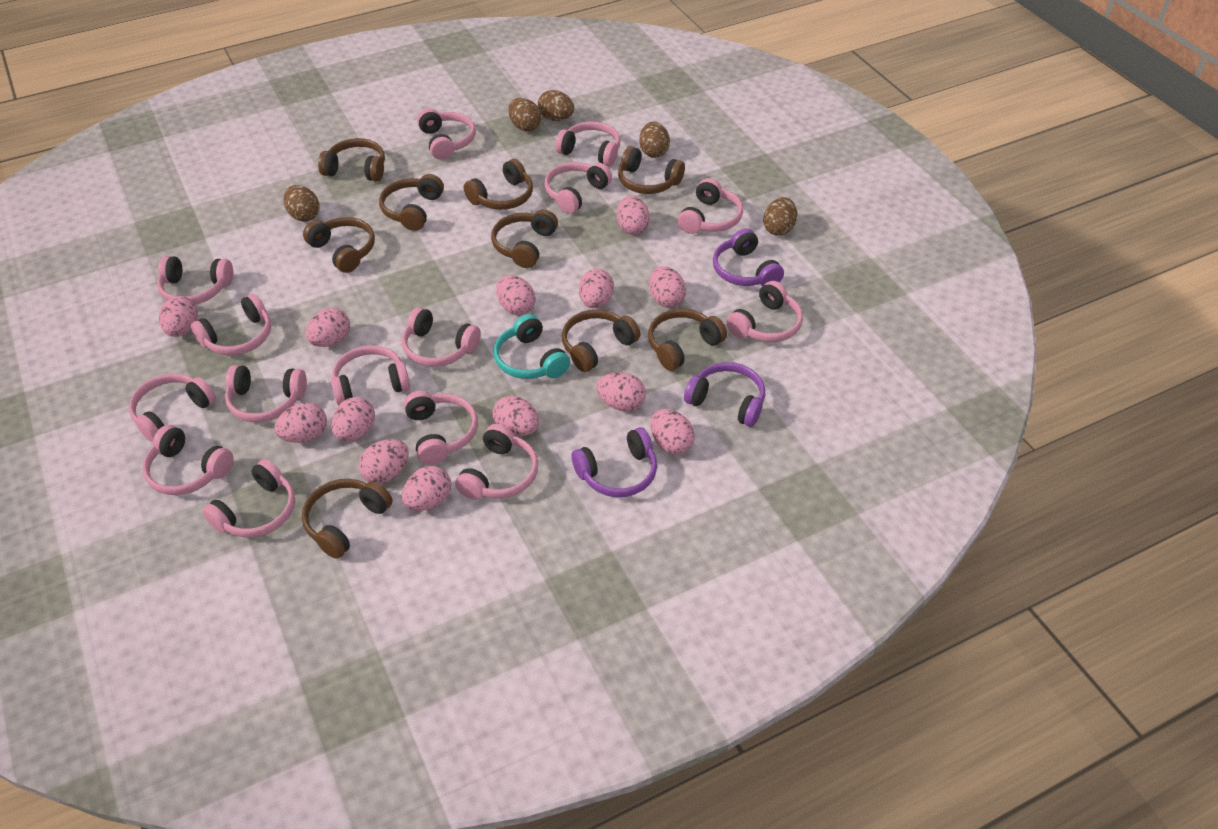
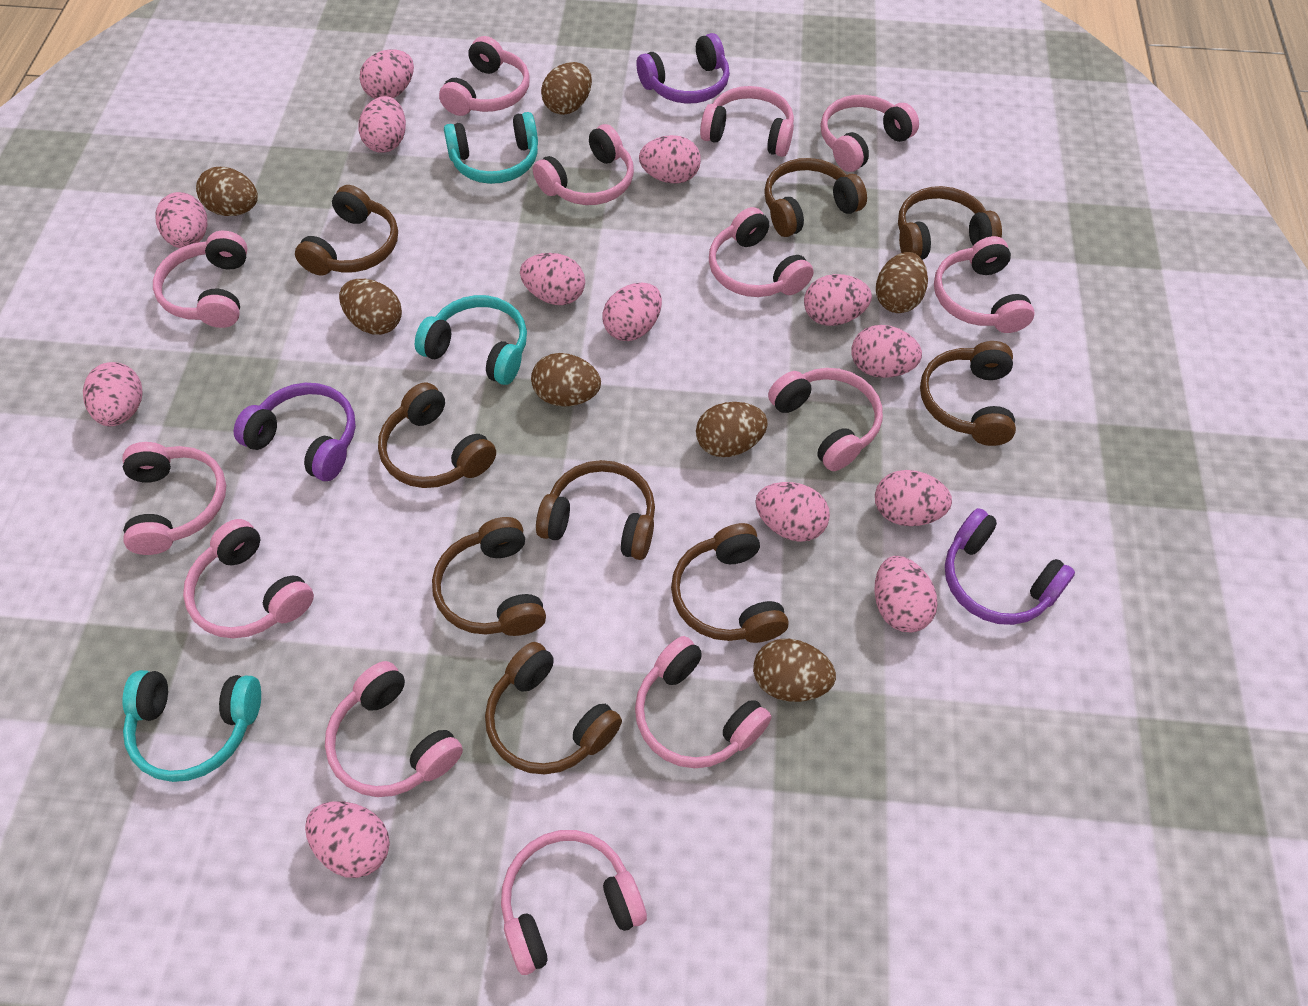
brown egg: 5 -> 7
pink headphones: 15 -> 13
turquoise headphones: 1 -> 3

